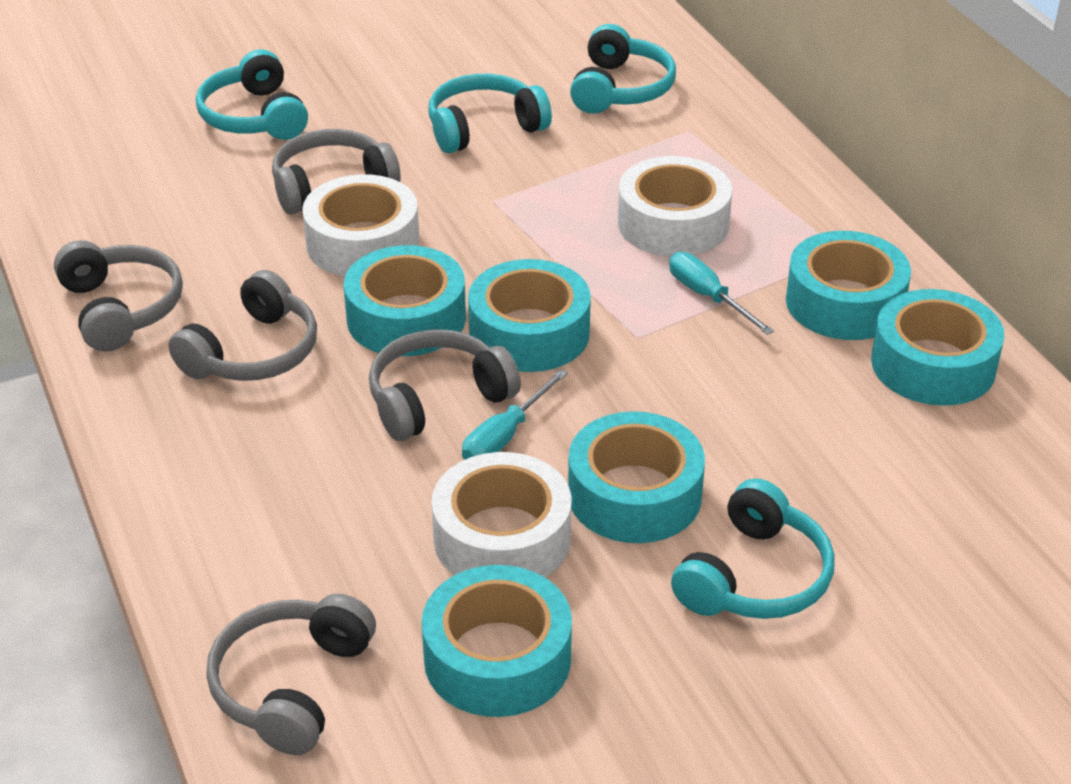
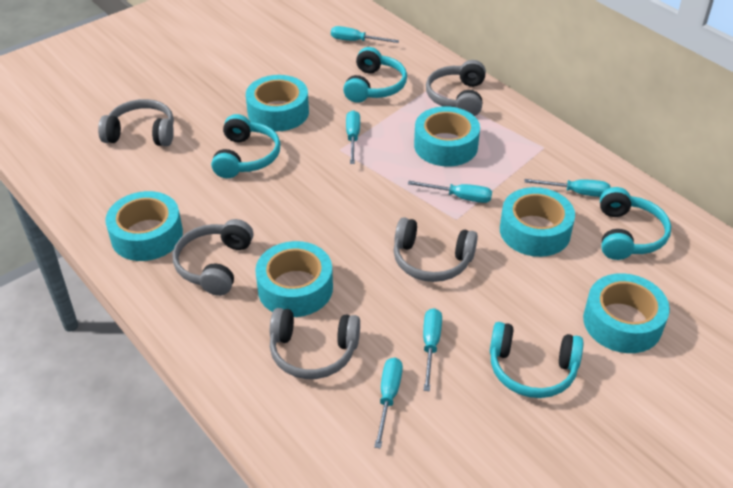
turquoise screwdriver: 2 -> 6
white tape: 3 -> 0

